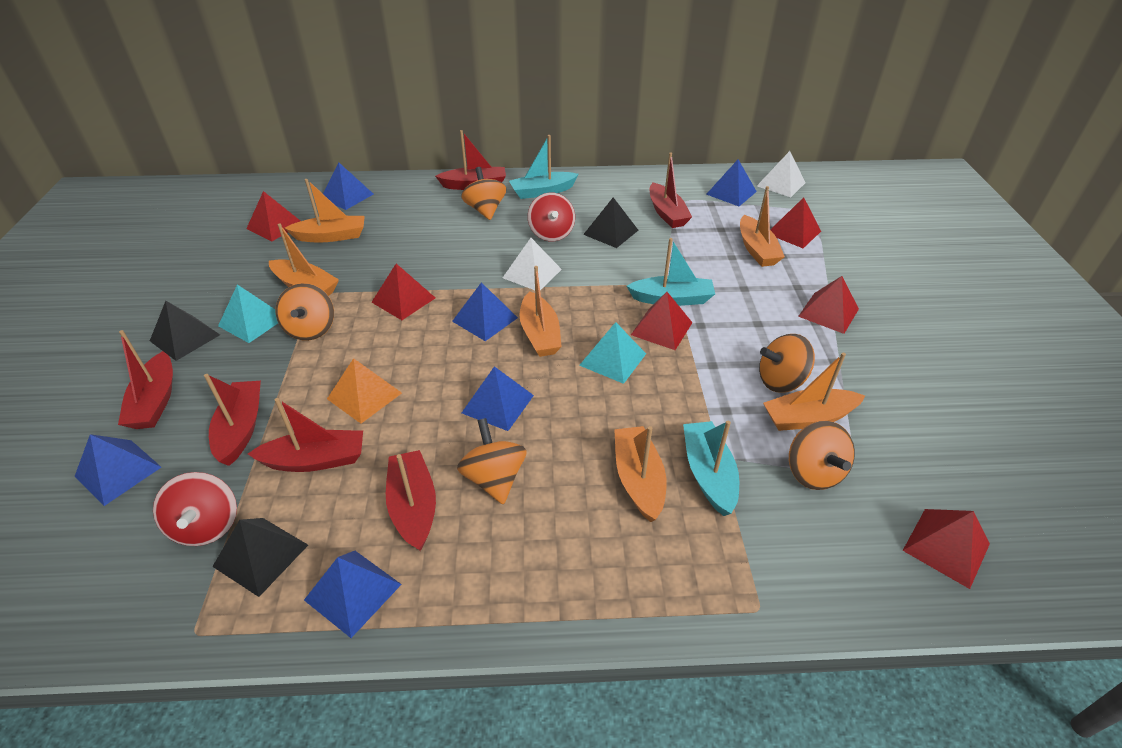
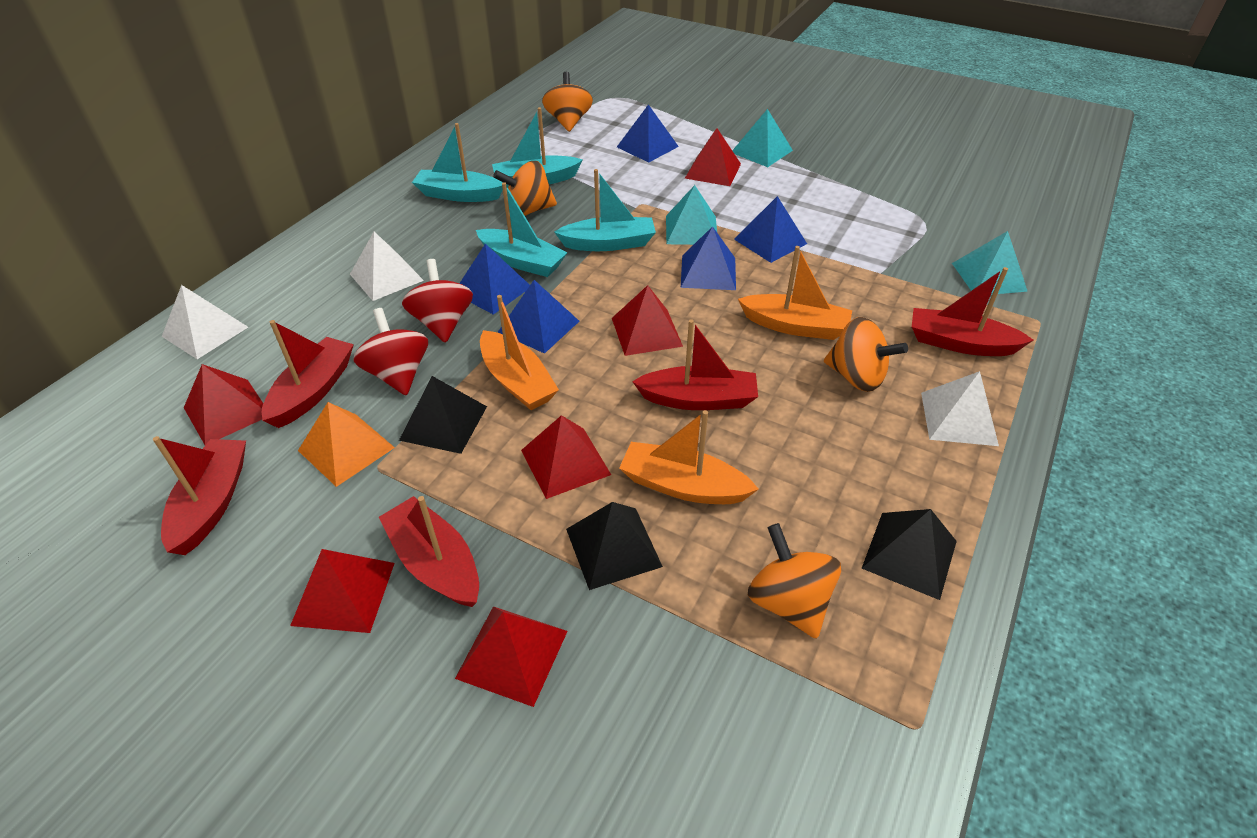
blue pyramid: 6 -> 5
orange boat: 6 -> 3
orange spinning top: 5 -> 4
red boat: 6 -> 5
turquoise boat: 3 -> 4
turquoise pyramid: 2 -> 3
white pyramid: 2 -> 3

